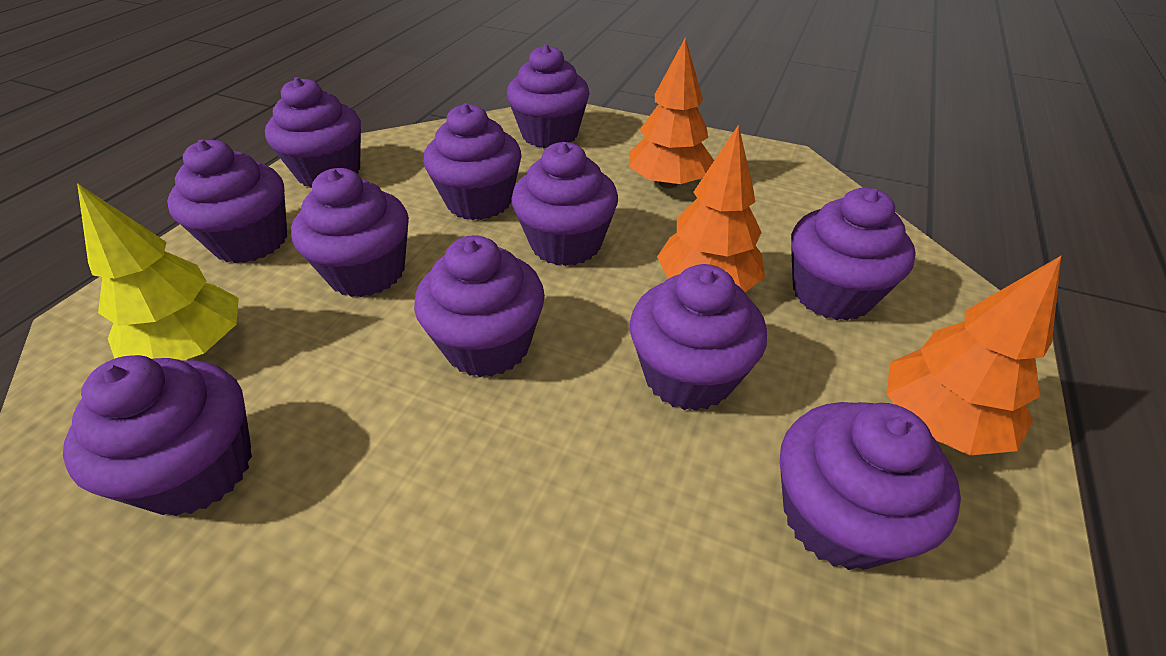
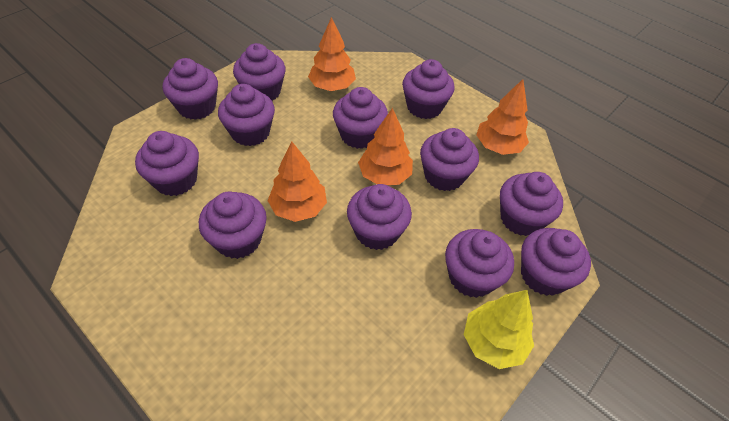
orange tree: 3 -> 4
purple cupcake: 11 -> 12

